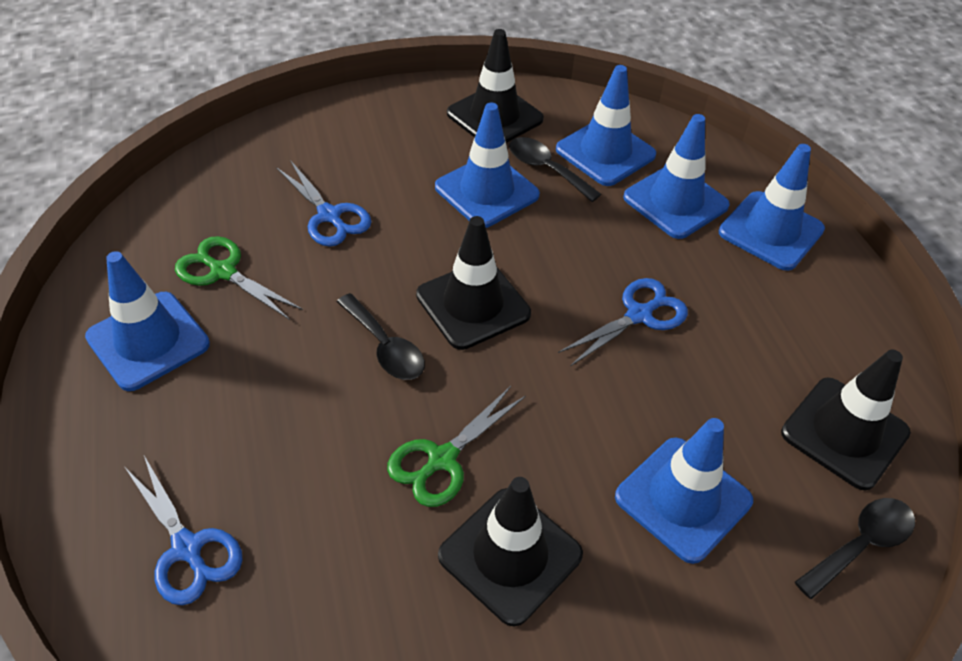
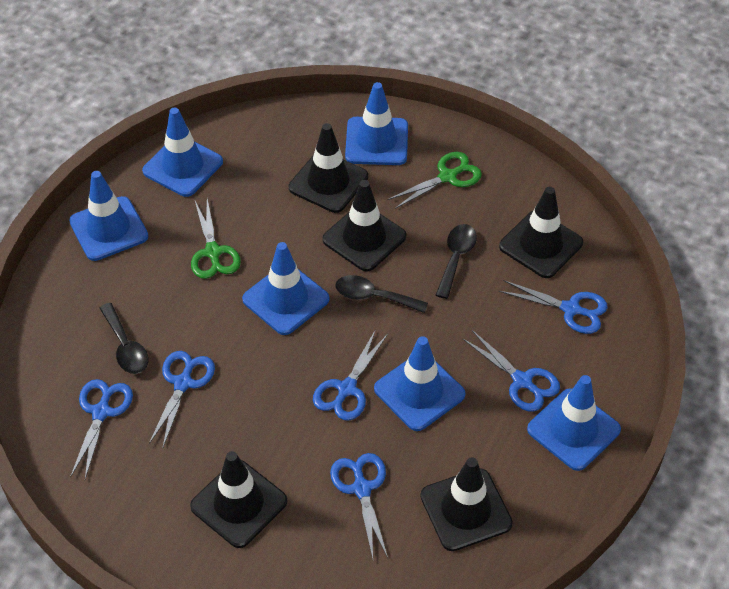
black traffic cone: 4 -> 5
blue scissors: 3 -> 6

